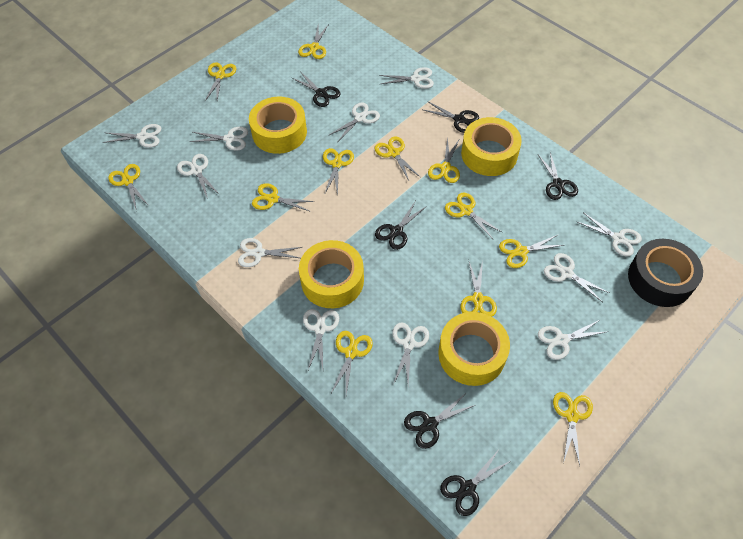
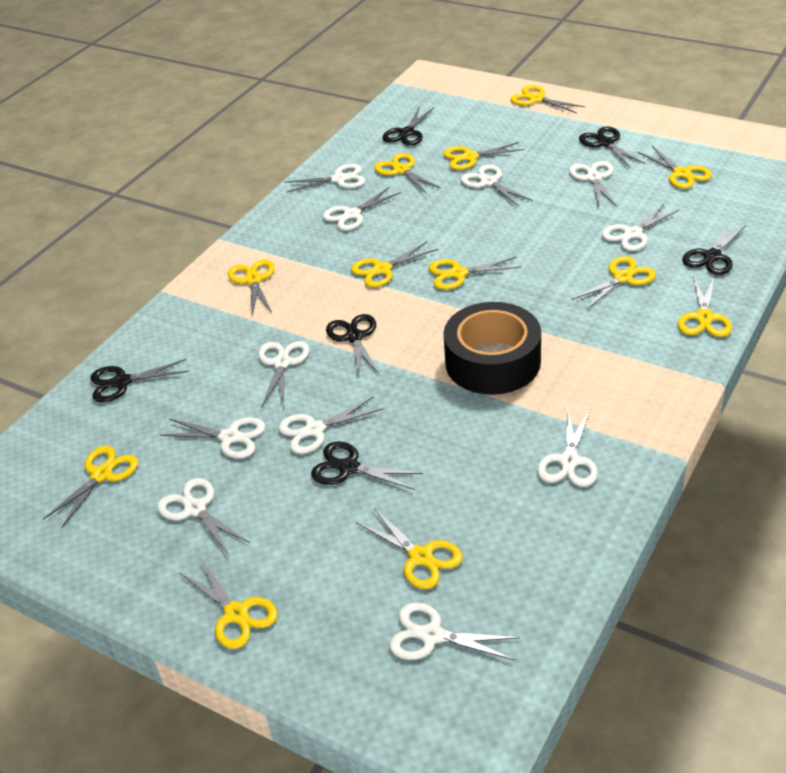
yellow tape: 4 -> 0

